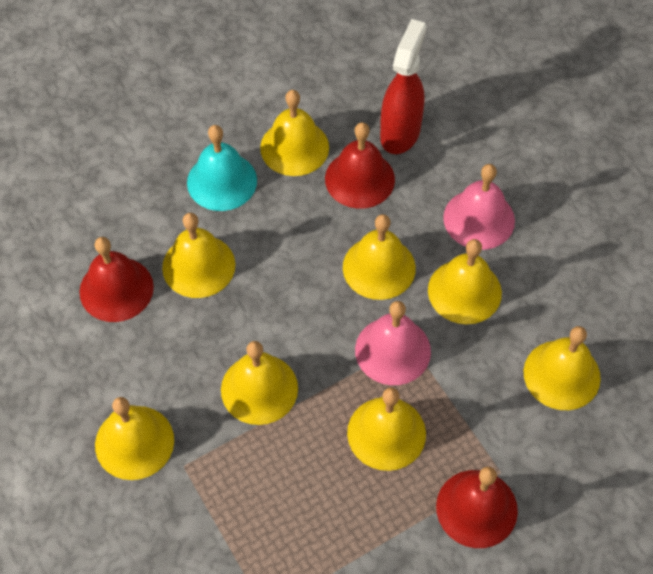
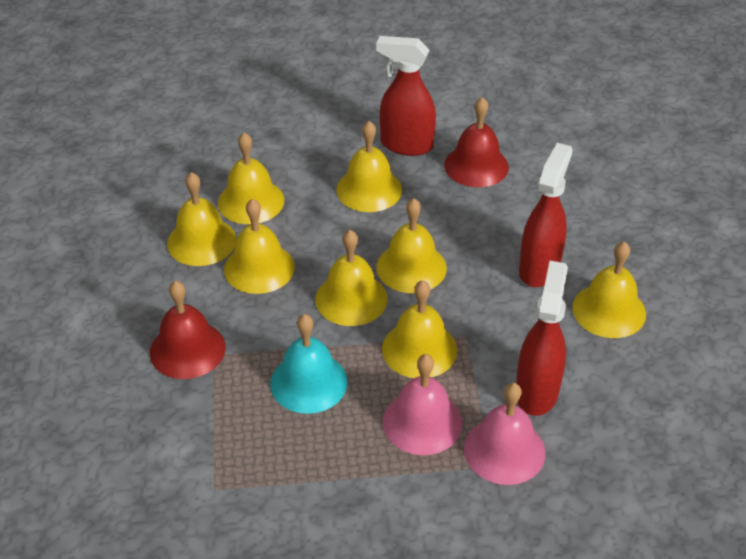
red bell: 3 -> 2
red spray bottle: 1 -> 3

